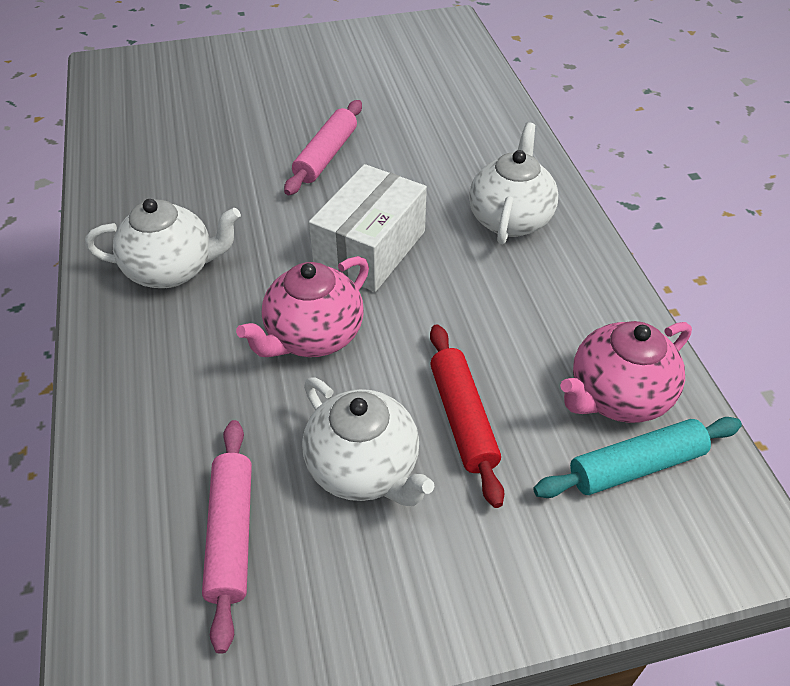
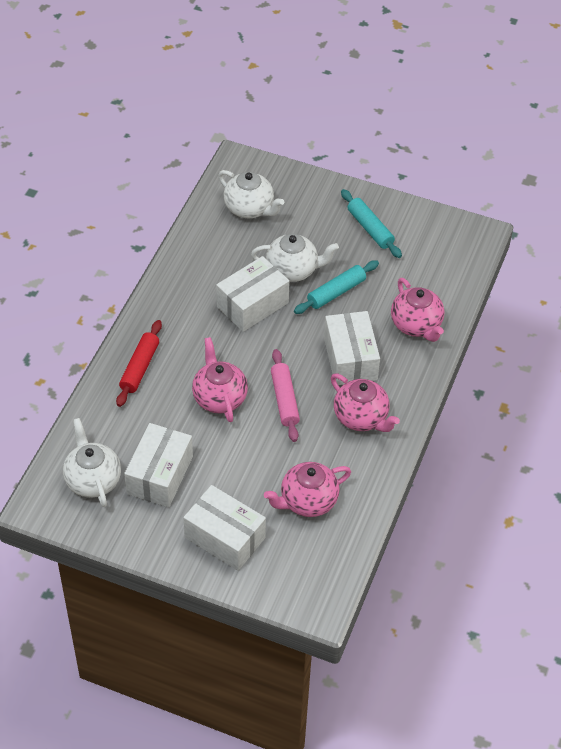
pink rolling pin: 2 -> 1
pink teapot: 2 -> 4
turquoise rolling pin: 1 -> 2
white box: 1 -> 4

